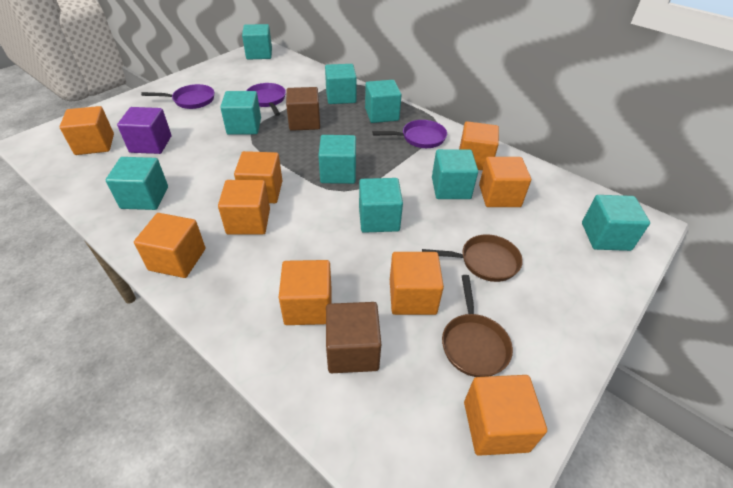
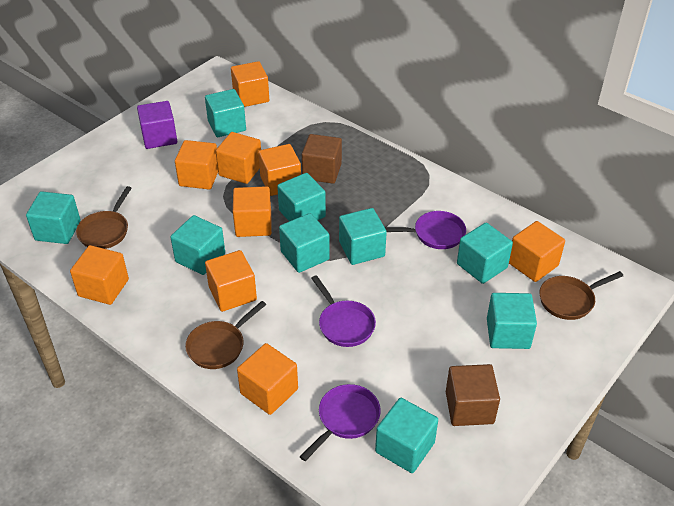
brown pan: 2 -> 3

